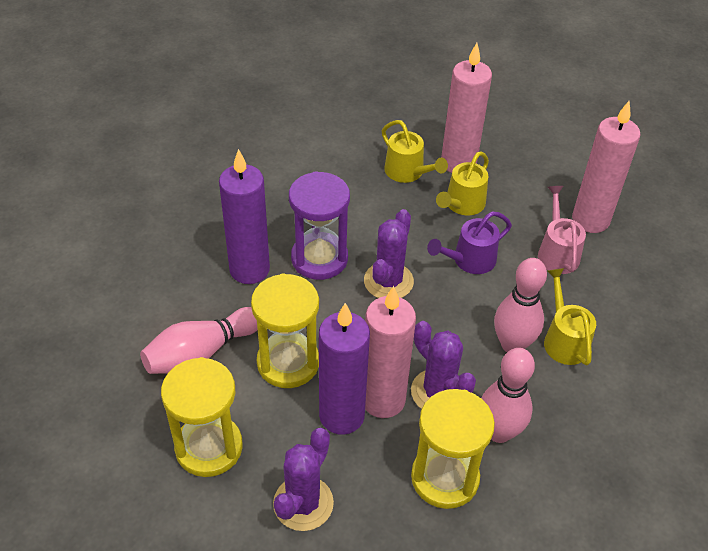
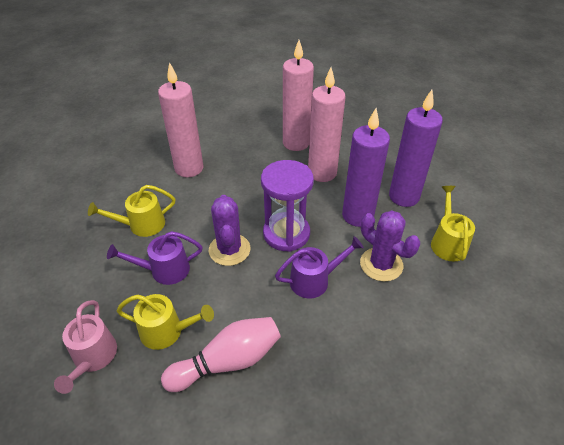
pink bowling pin: 3 -> 1
purple cactus: 3 -> 2
purple watering can: 1 -> 2
yellow hourglass: 3 -> 0

